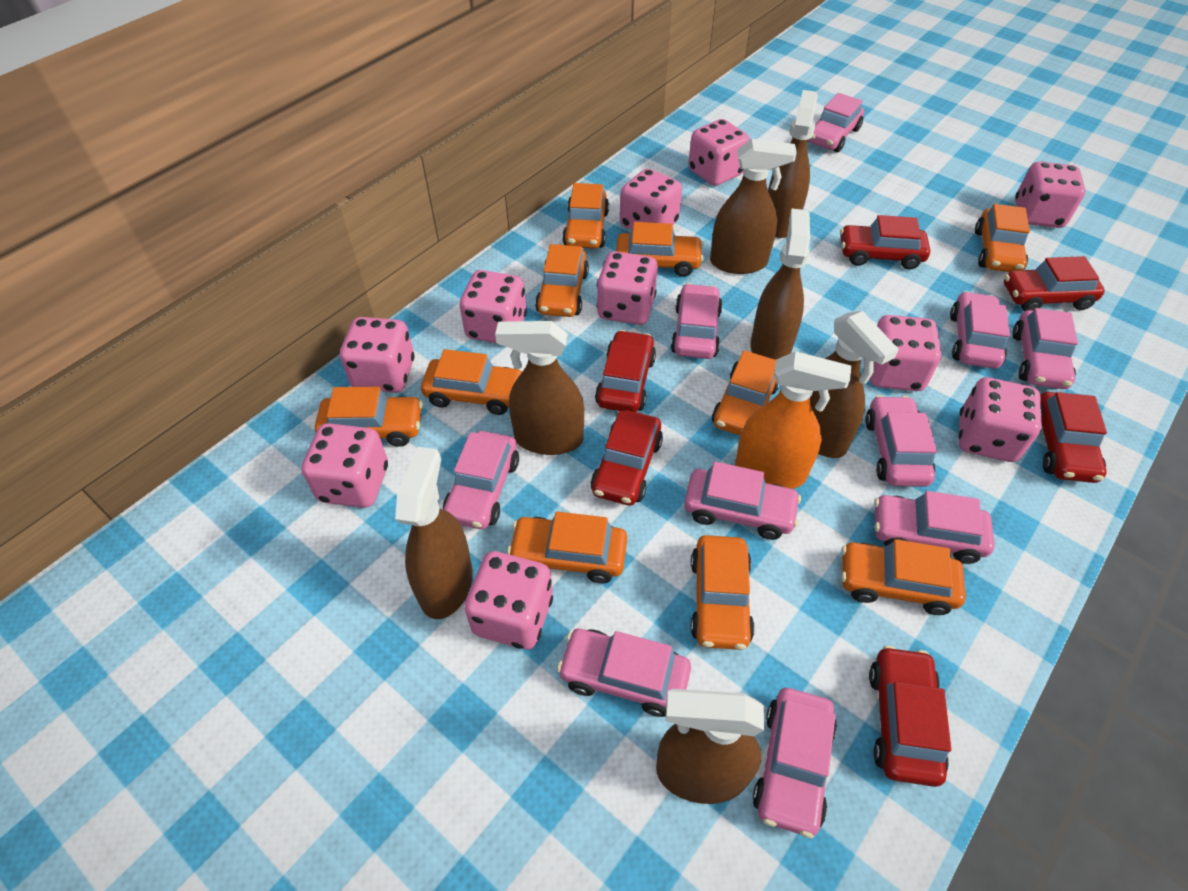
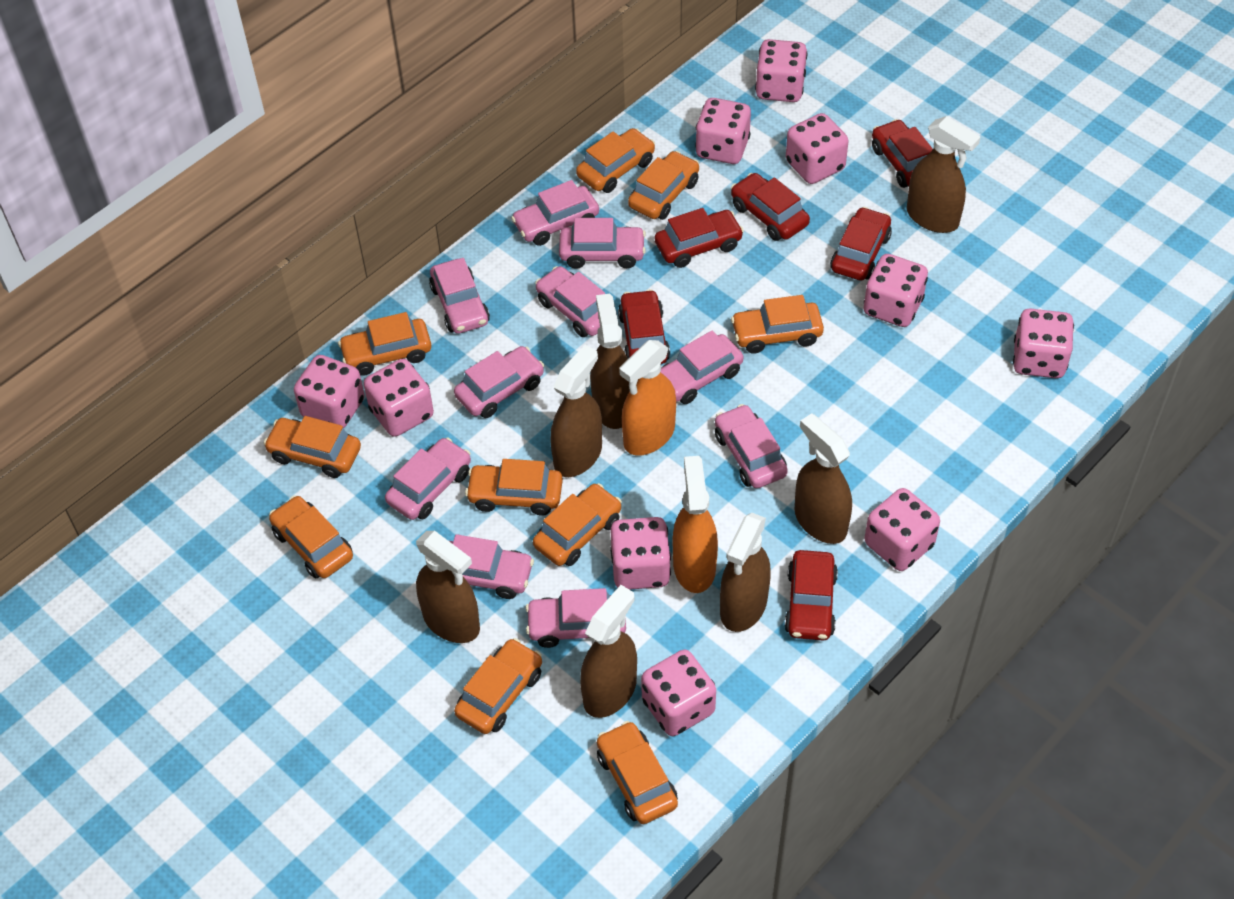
orange spray bottle: 1 -> 2

